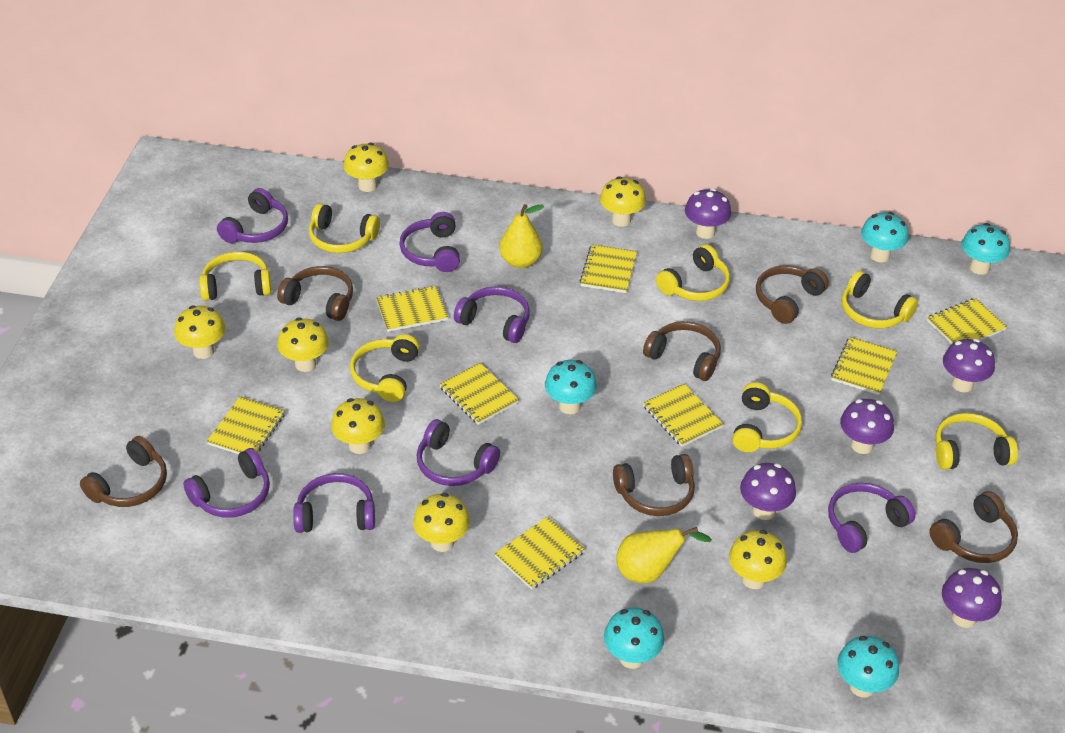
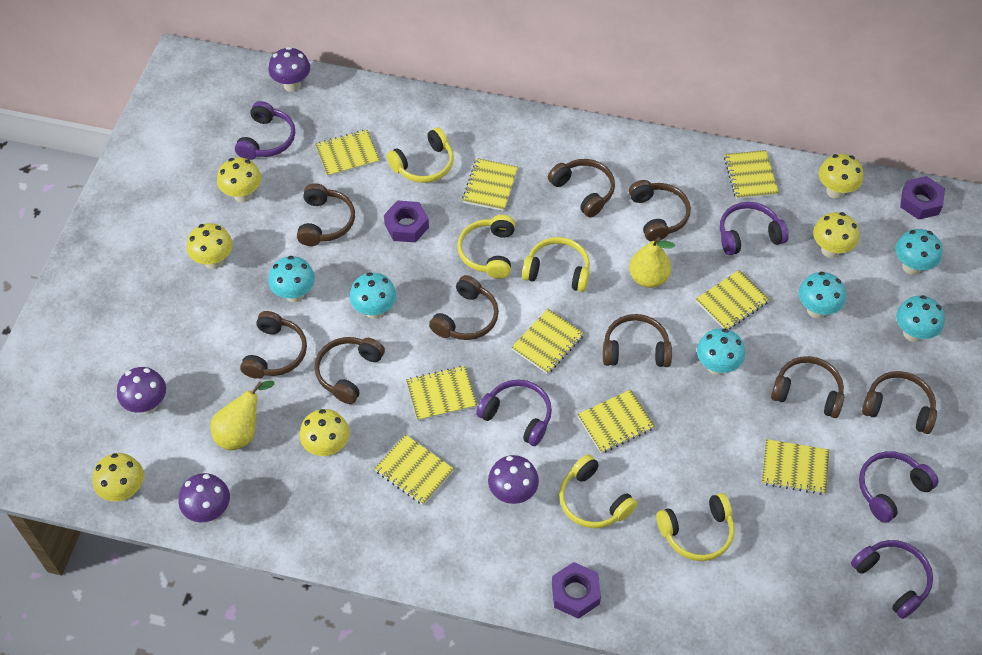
brown headphones: 6 -> 9
purple headphones: 7 -> 5
purple mushroom: 5 -> 4
purple nut: 0 -> 3
turquoise mushroom: 5 -> 6
yellow headphones: 7 -> 5
yellow mushroom: 7 -> 6
yellow notebook: 8 -> 9

